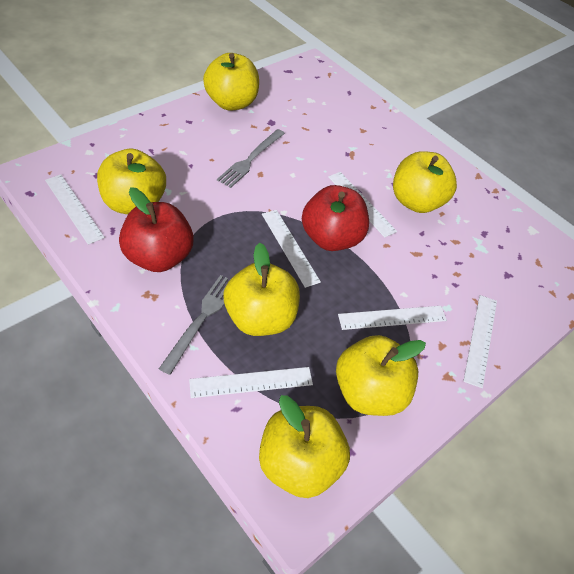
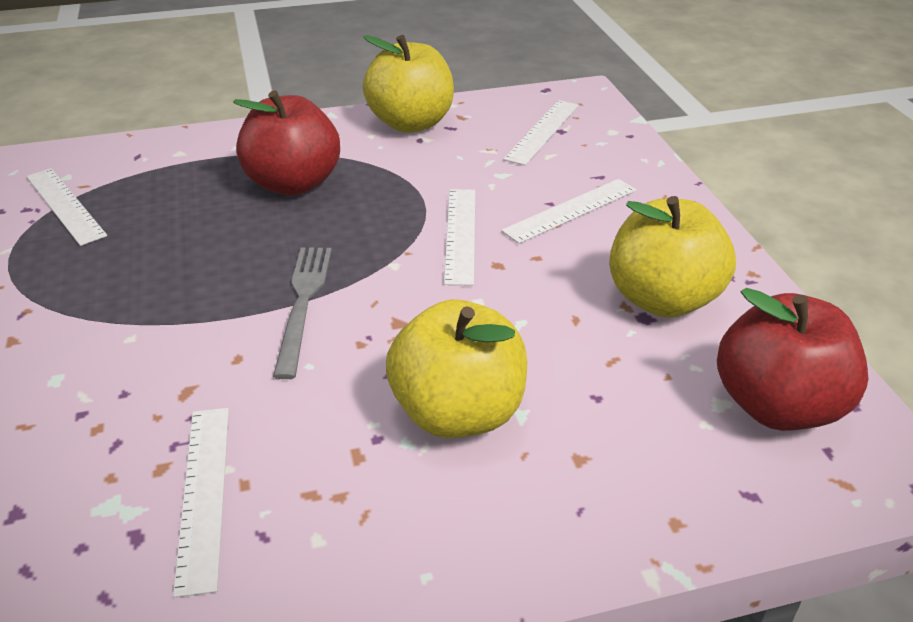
grey fork: 2 -> 1
white ruler: 6 -> 5
yellow apple: 6 -> 3

